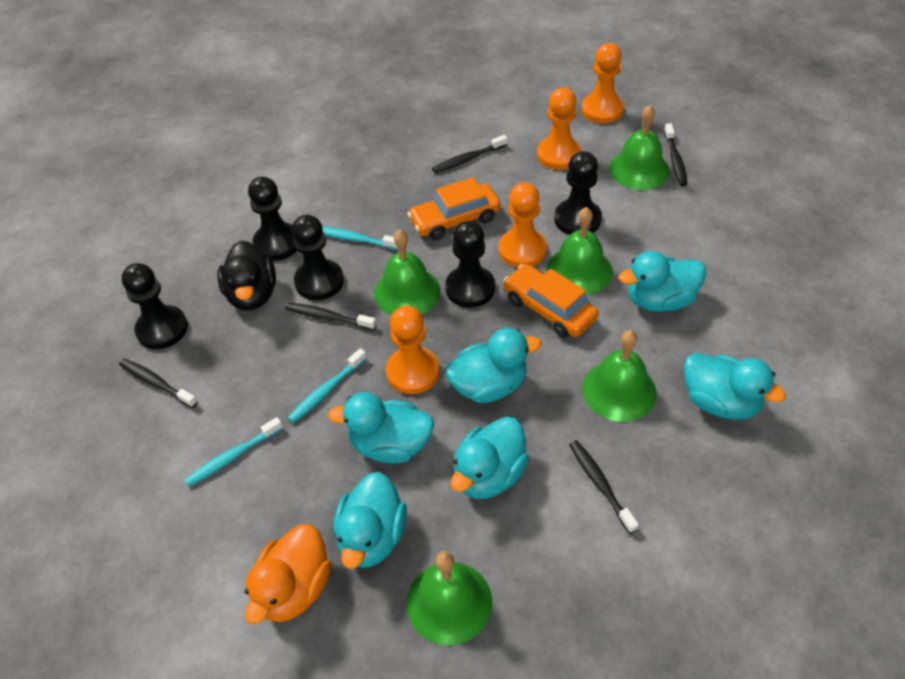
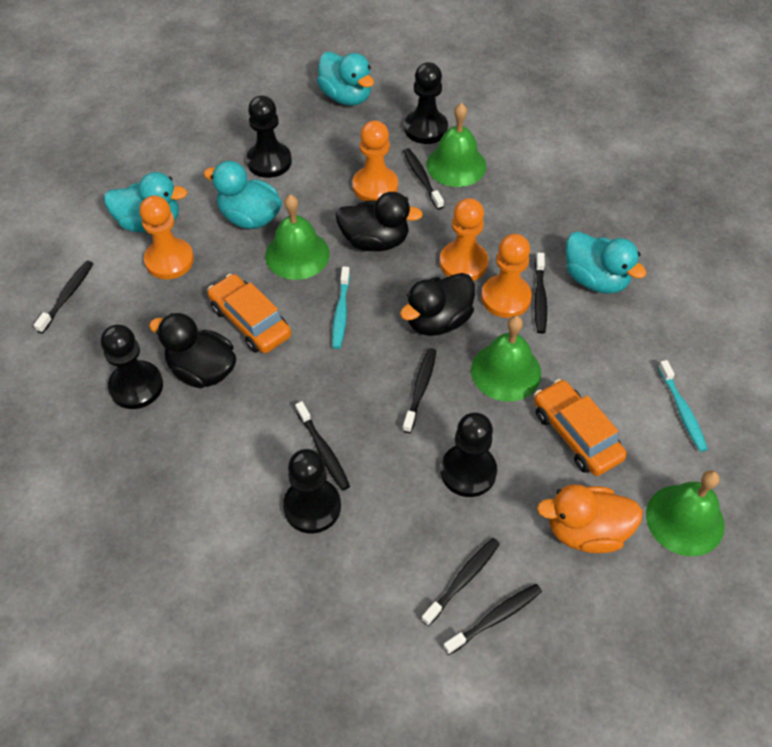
black duck: 1 -> 3
black toothbrush: 5 -> 7
green bell: 5 -> 4
turquoise duck: 6 -> 4
turquoise toothbrush: 3 -> 2

